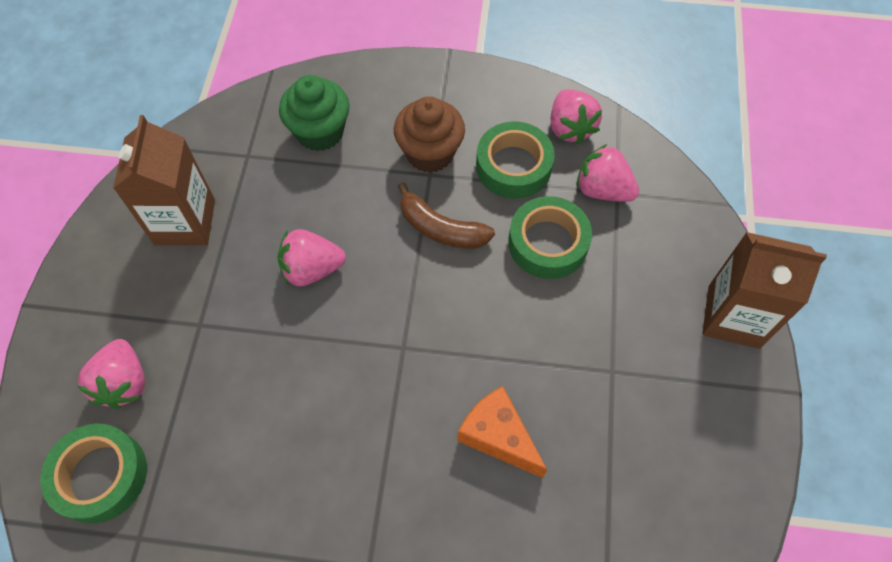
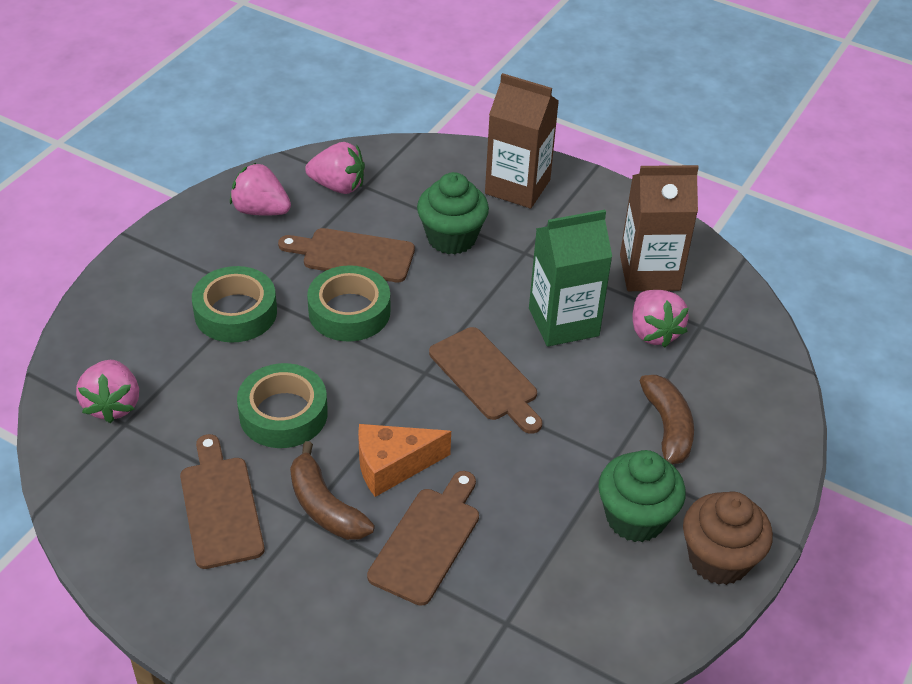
brown banana: 1 -> 2
brown cutting board: 0 -> 4
green carton: 0 -> 1
green cupcake: 1 -> 2

